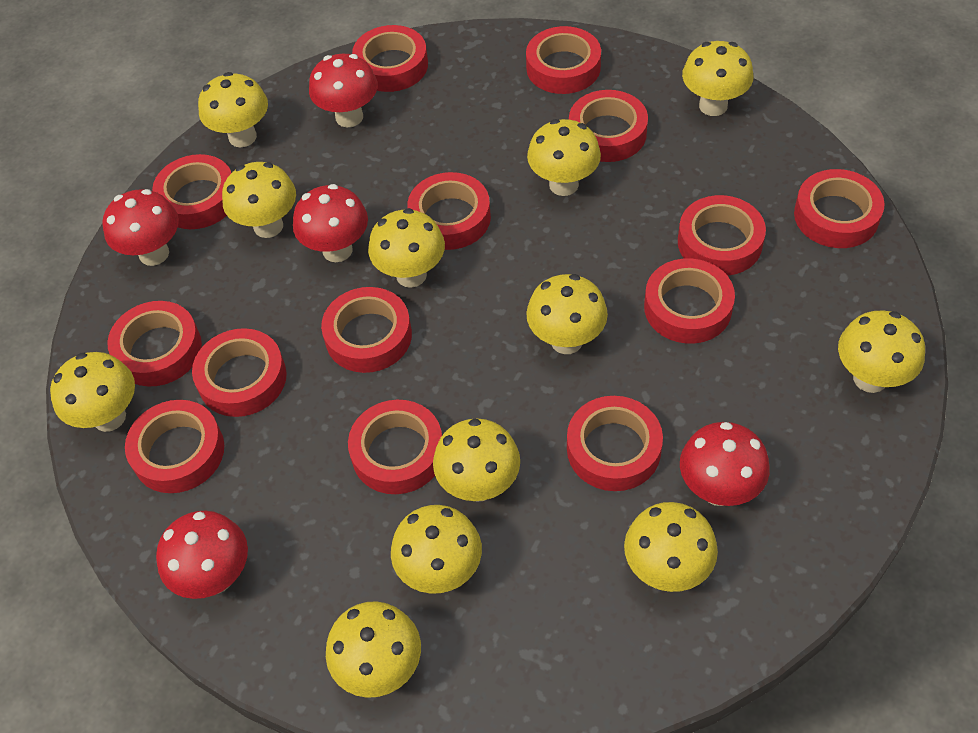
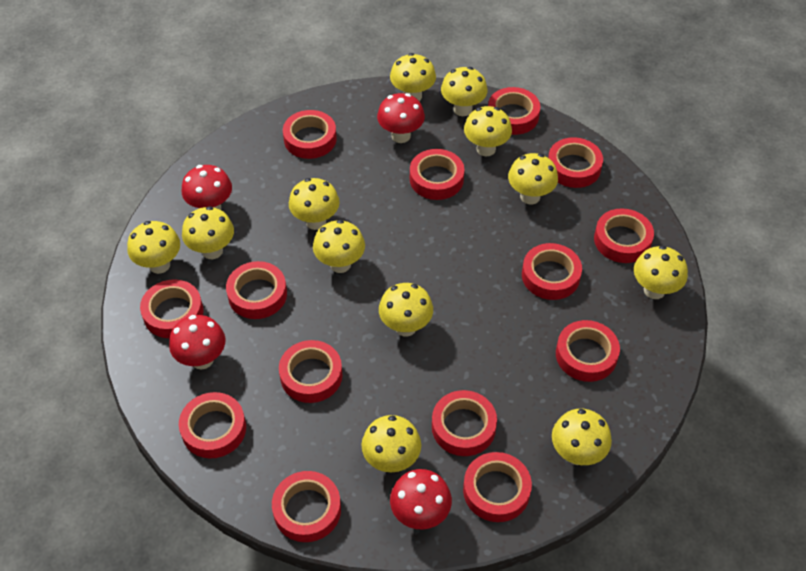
red mushroom: 5 -> 4

